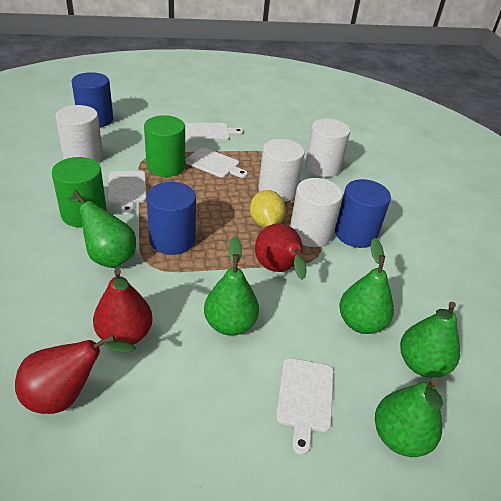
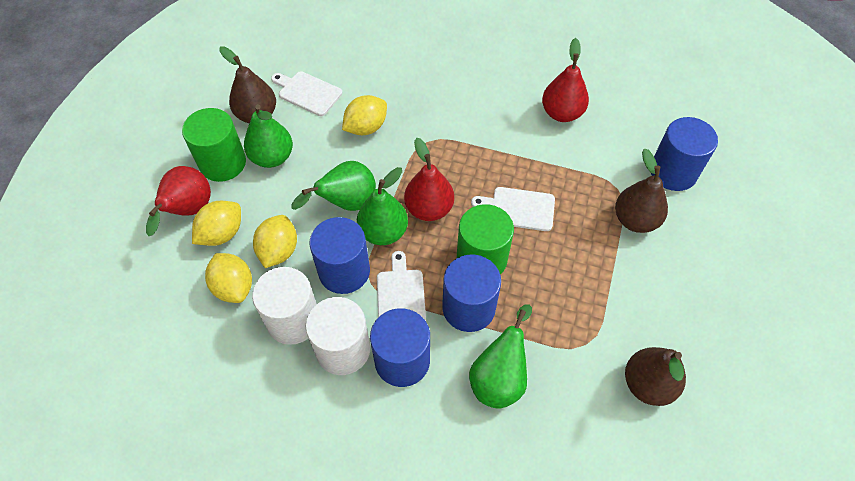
blue cylinder: 3 -> 4
brown pear: 0 -> 3
green pear: 5 -> 4
white cutting board: 4 -> 3
white cylinder: 4 -> 2
yellow lemon: 1 -> 4

